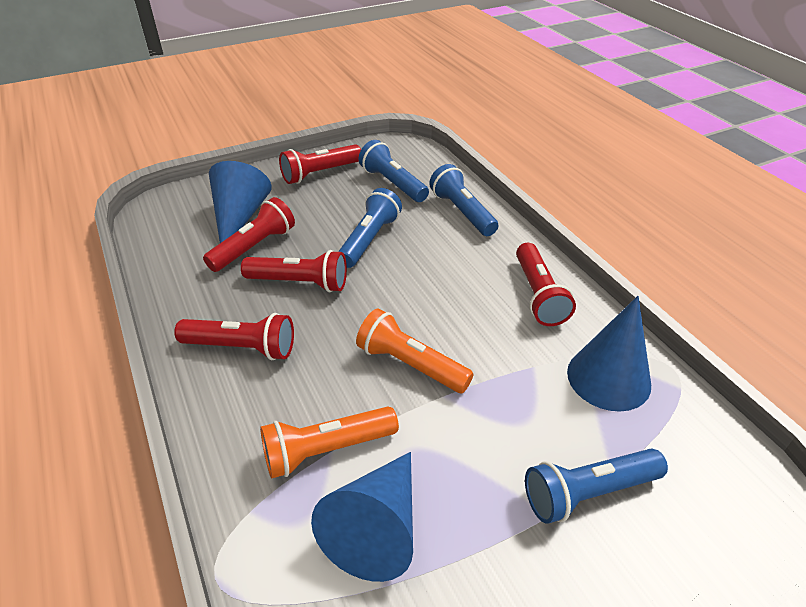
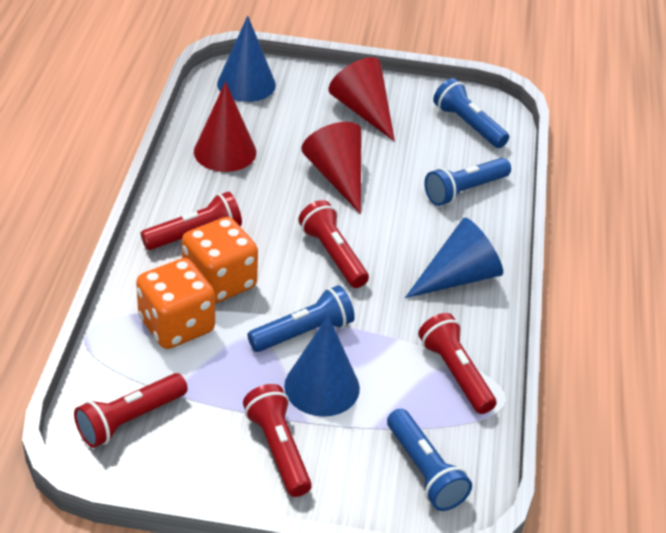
orange dice: 0 -> 2
orange flashlight: 2 -> 0
red cone: 0 -> 3

